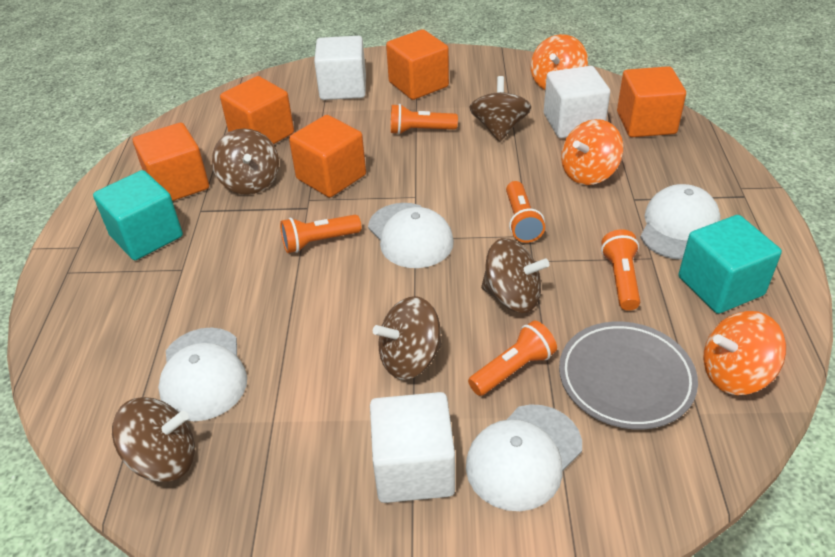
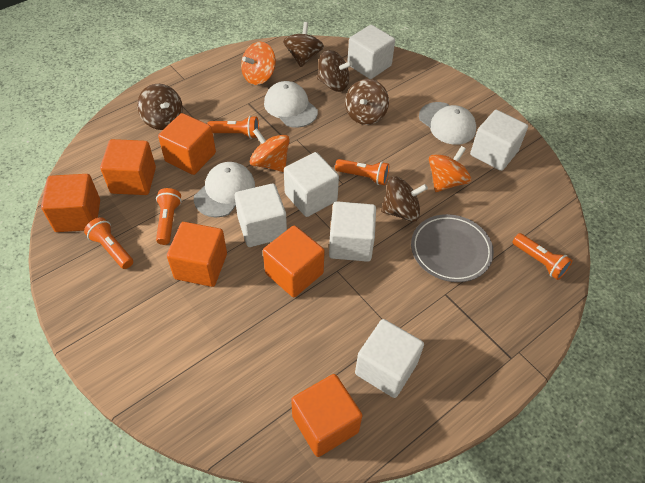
orange cube: 5 -> 6
turquoise cube: 2 -> 0
white cap: 4 -> 3
white cube: 3 -> 6

